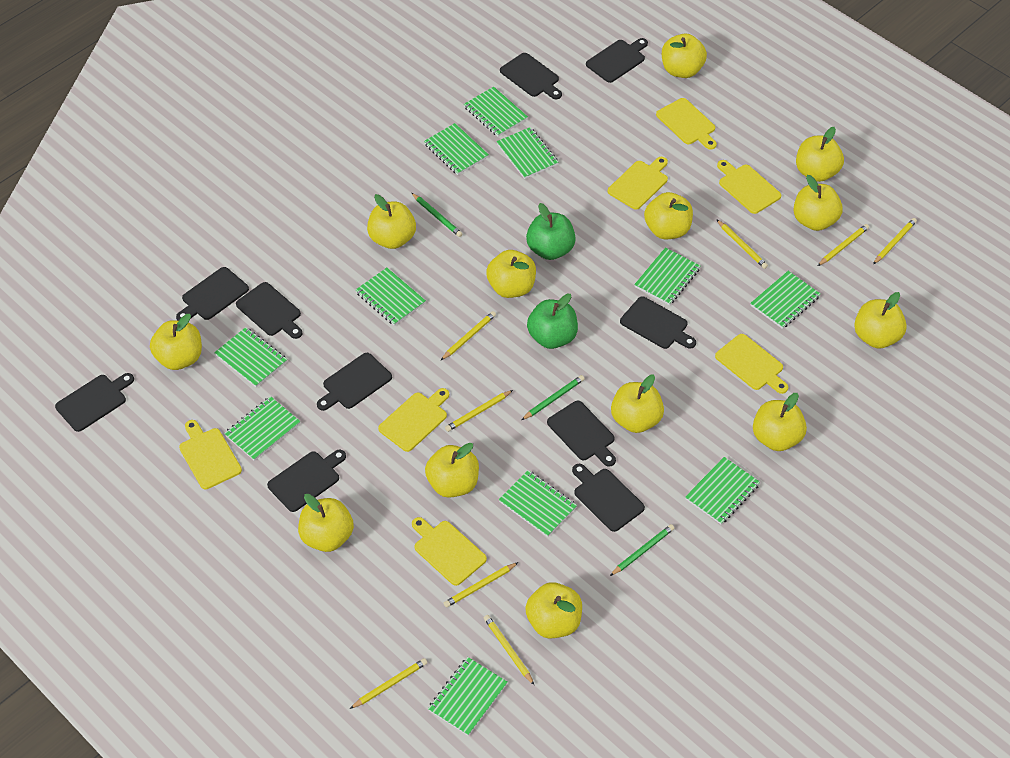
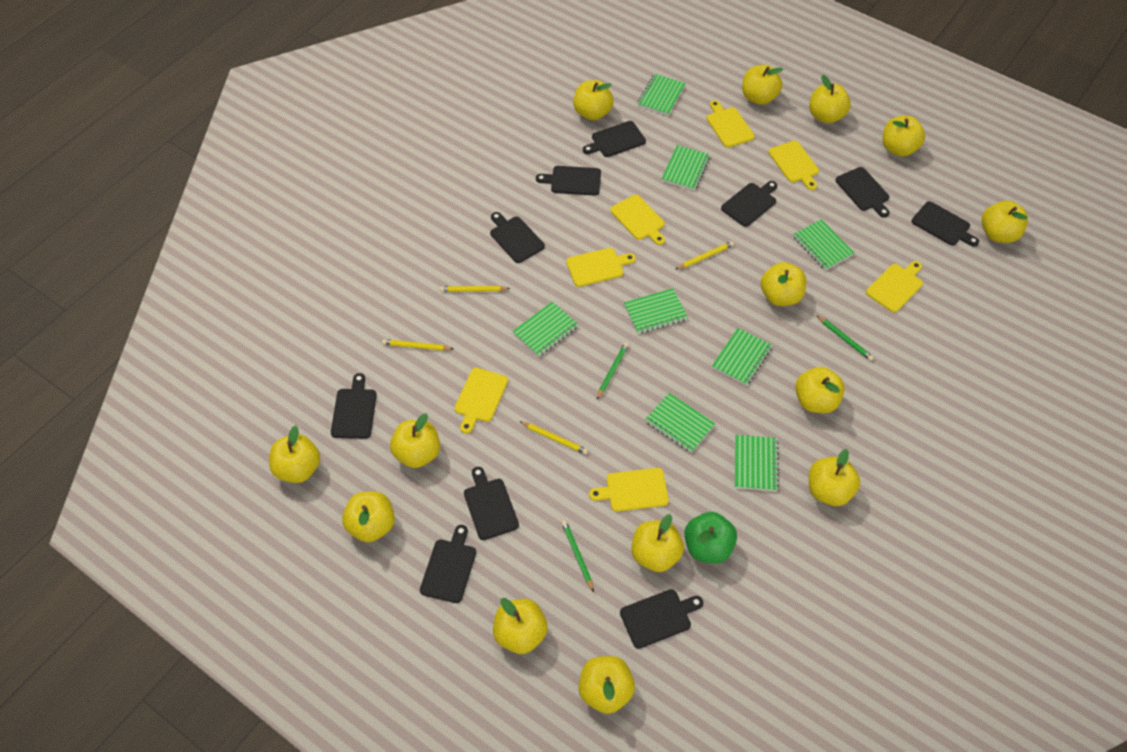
green apple: 2 -> 1
green notebook: 11 -> 8
yellow apple: 13 -> 14
yellow pencil: 8 -> 4

